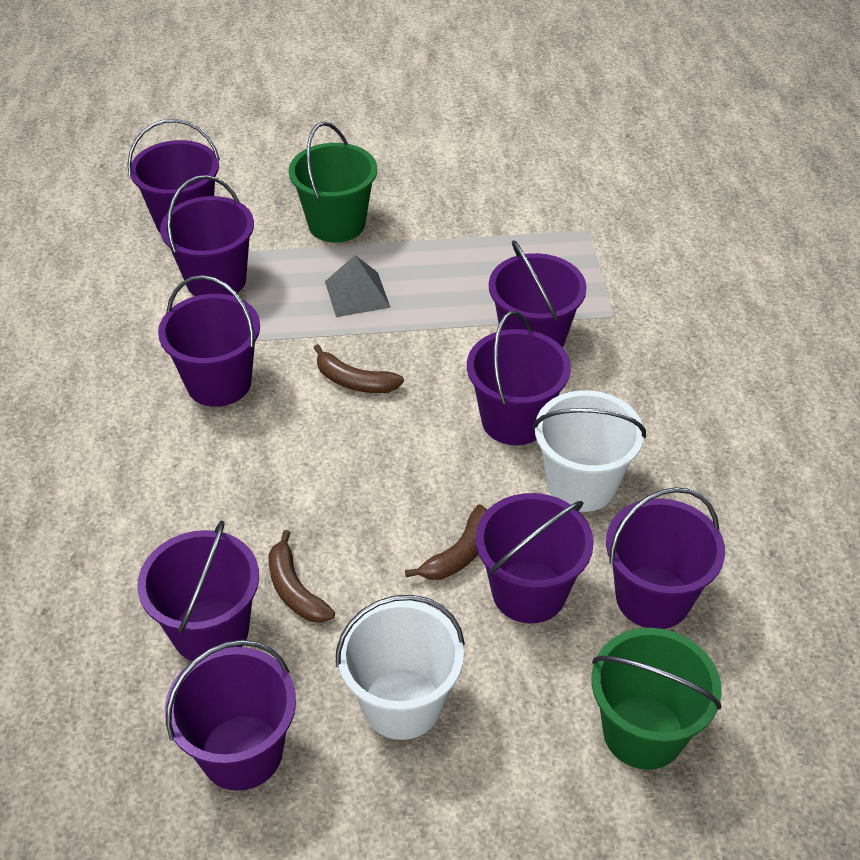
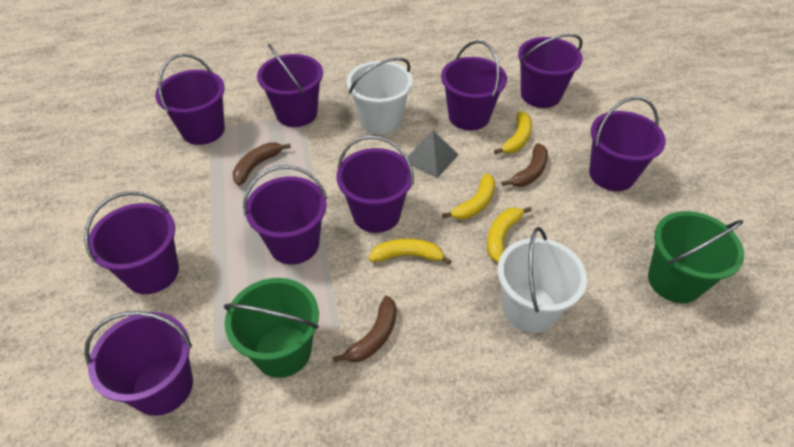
yellow banana: 0 -> 4

